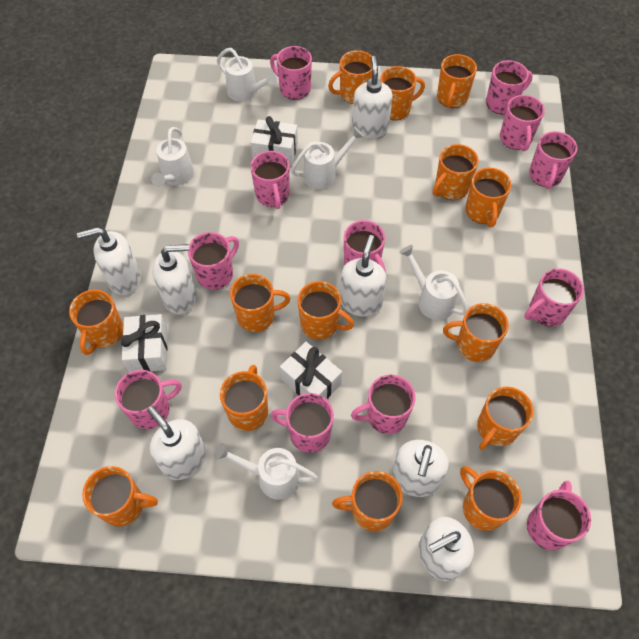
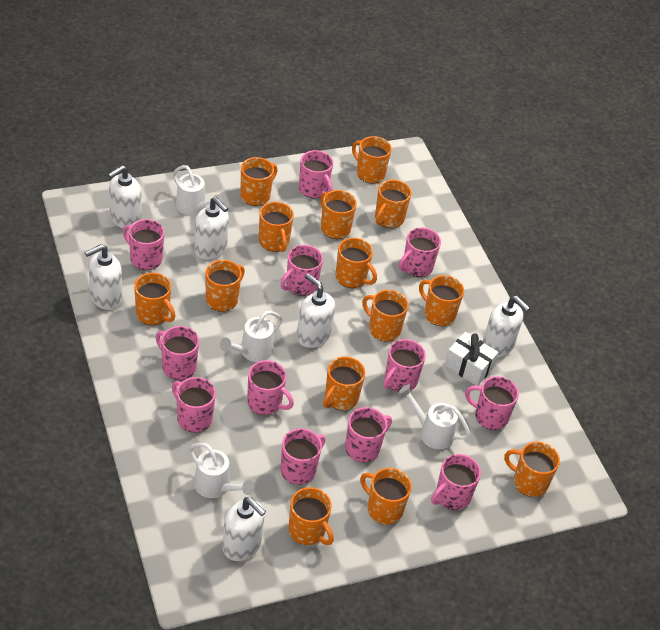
white gift: 3 -> 1
white soap dispenser: 7 -> 6
white watering can: 5 -> 4

